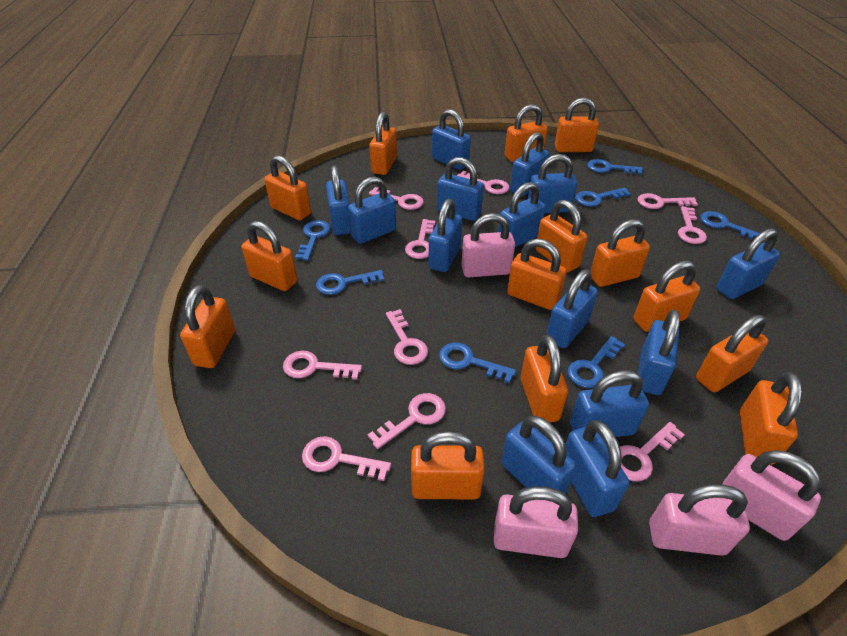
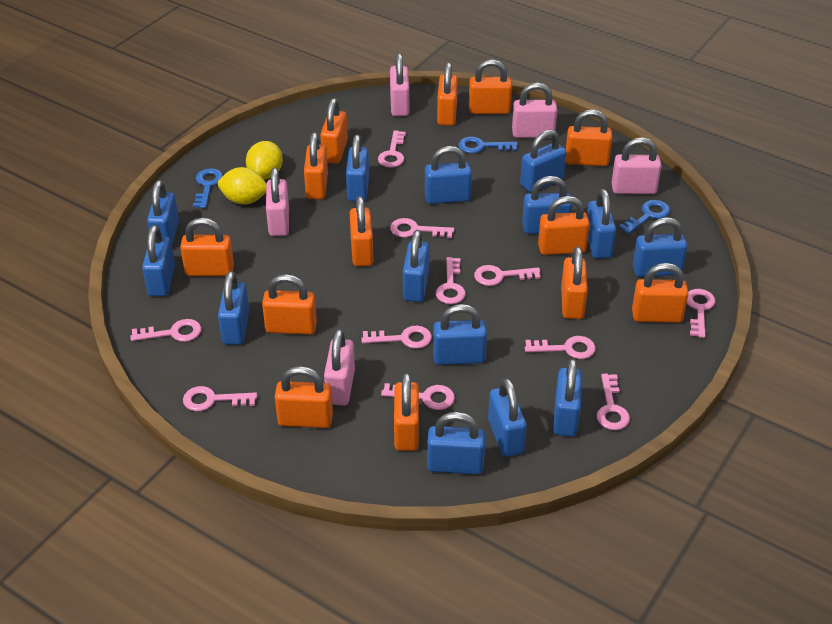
blue key: 7 -> 3
orange padlock: 14 -> 13
pink key: 10 -> 11
pink padlock: 4 -> 5
yellow lemon: 0 -> 2

